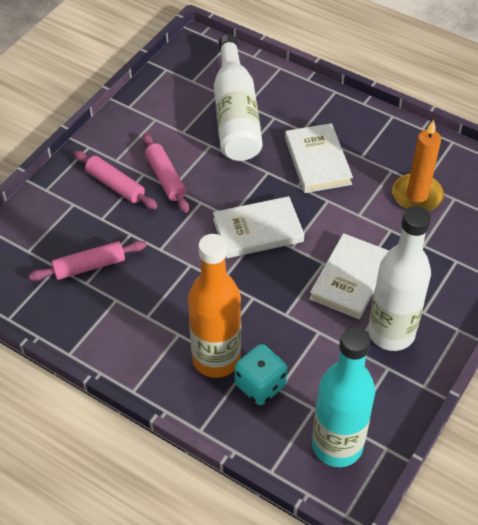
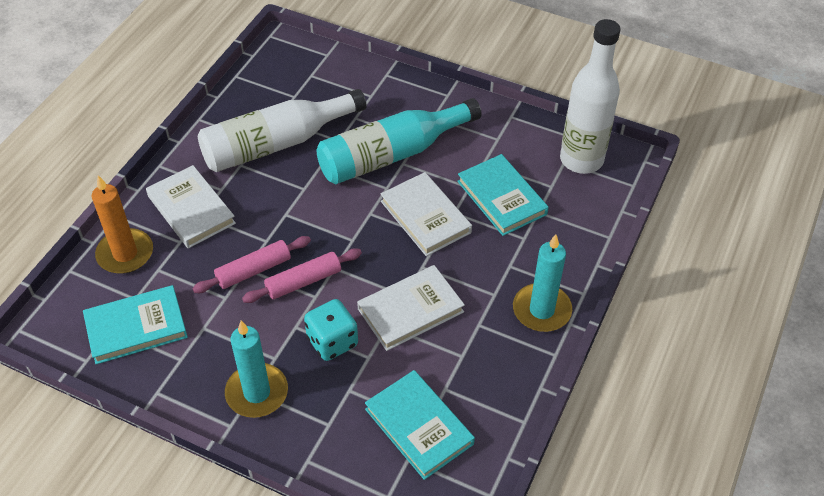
orange bottle: 1 -> 0
pink rolling pin: 3 -> 2
turquoise book: 0 -> 3
turquoise candle: 0 -> 2

